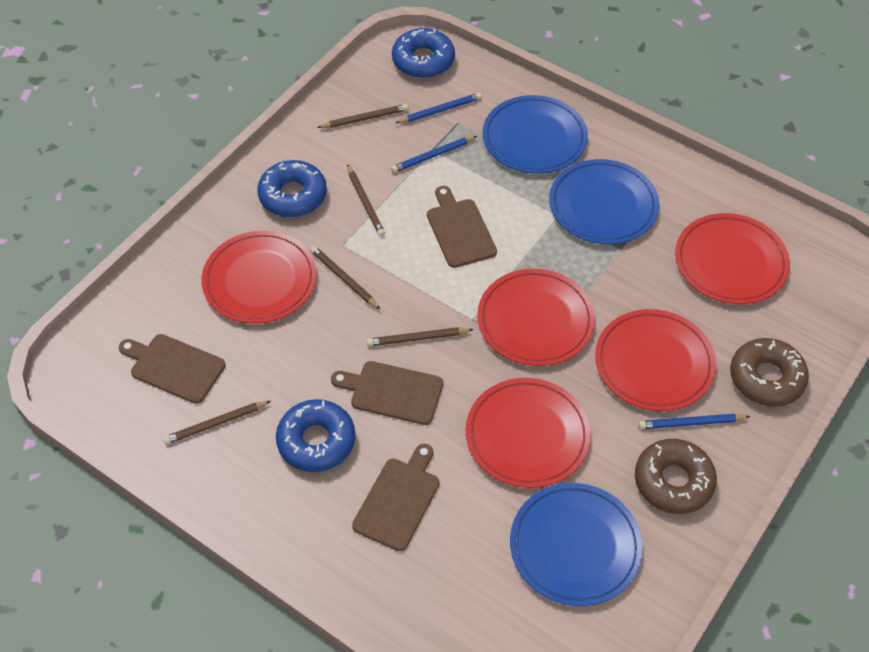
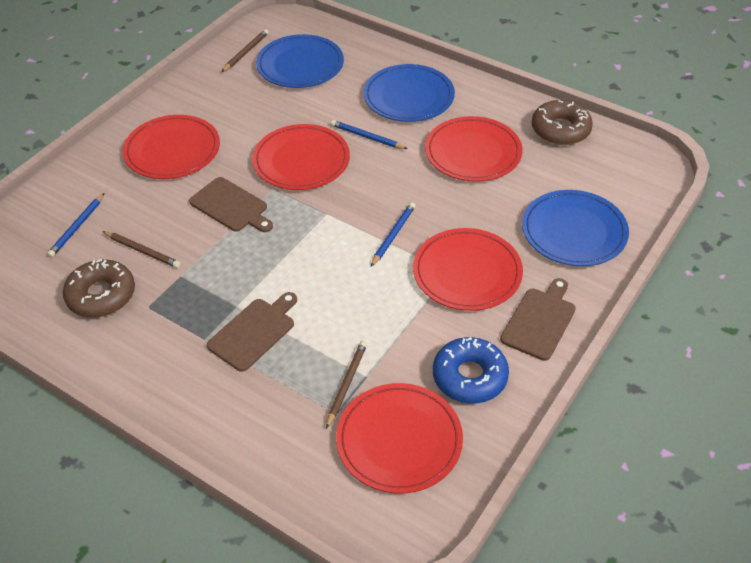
blue donut: 3 -> 1
brown cutting board: 4 -> 3
brown pencil: 5 -> 3

